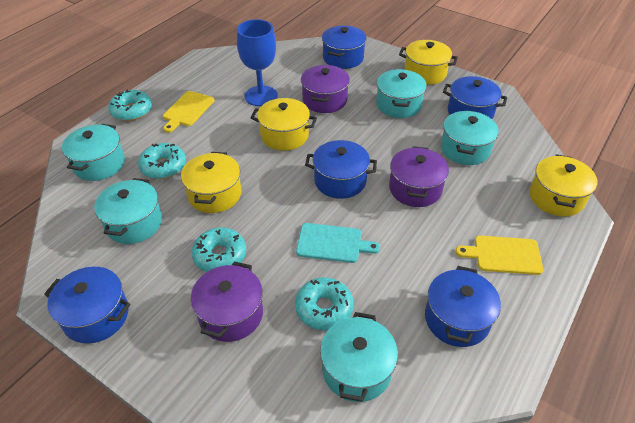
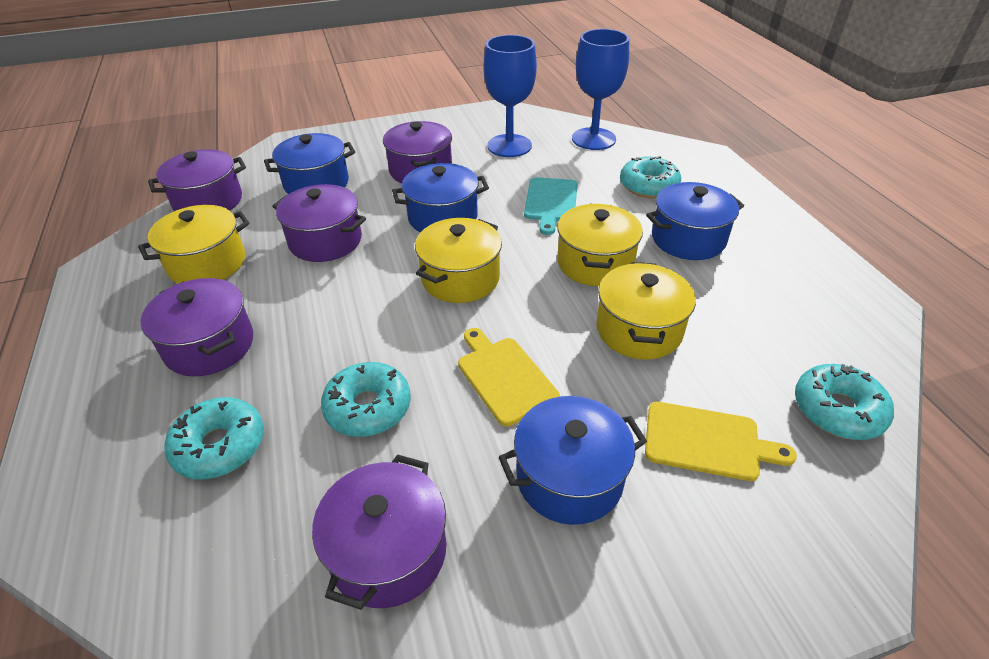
blue goblet: 1 -> 2
blue pot: 5 -> 4
purple pot: 3 -> 5
turquoise pot: 5 -> 0

